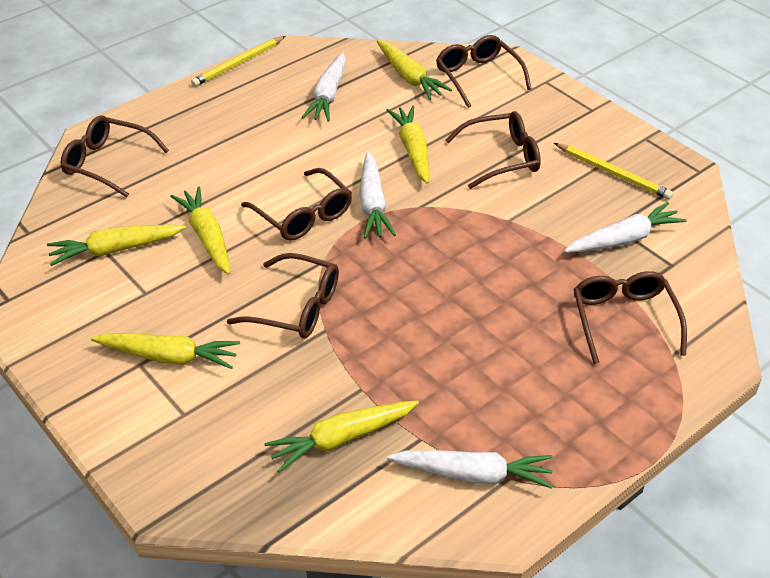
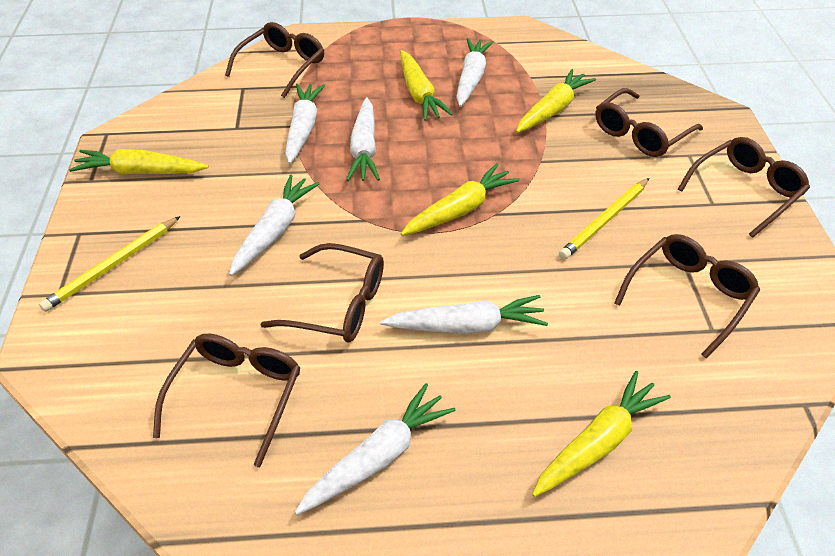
white carrot: 4 -> 6
yellow carrot: 6 -> 5

